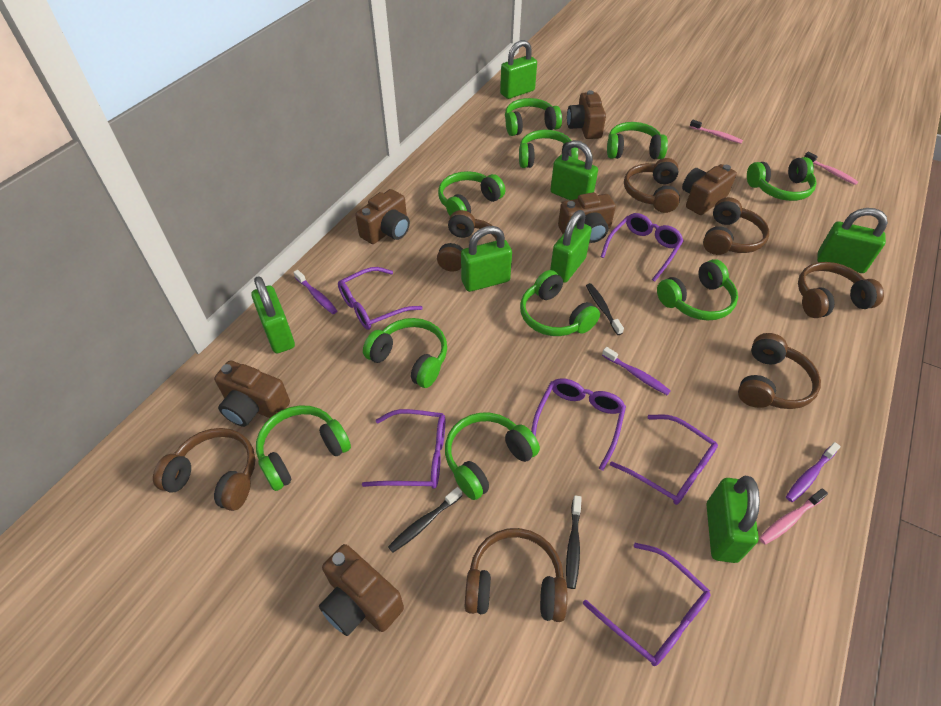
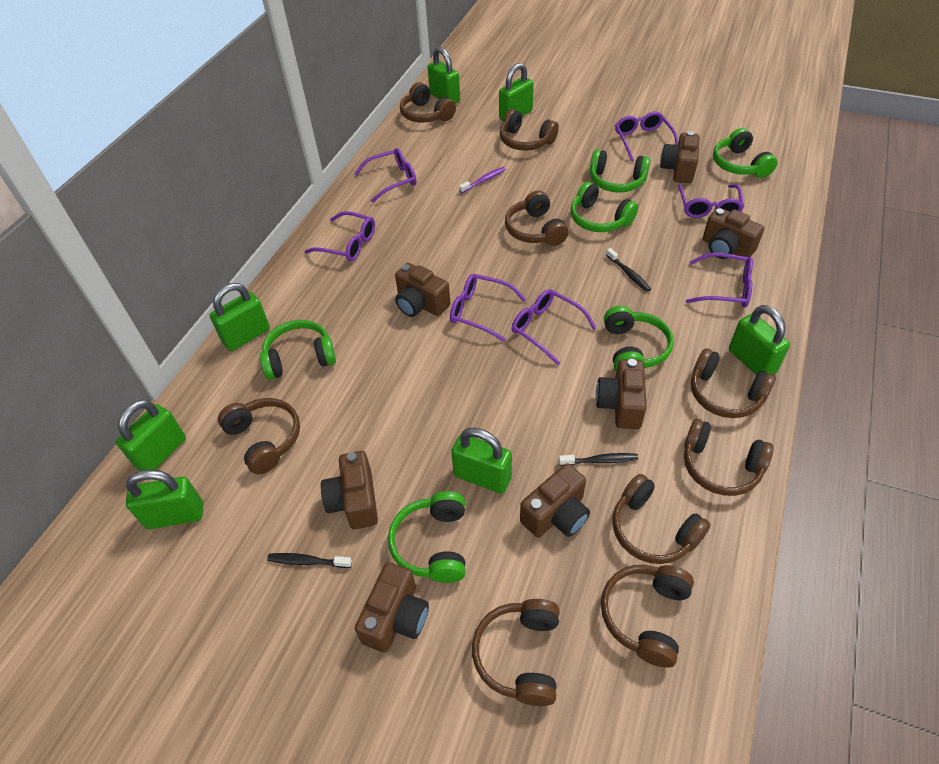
brown camera: 6 -> 7
brown headphones: 7 -> 9
green headphones: 10 -> 6
pink toothbrush: 3 -> 0
purple glasses: 6 -> 7
purple toothbrush: 3 -> 1

